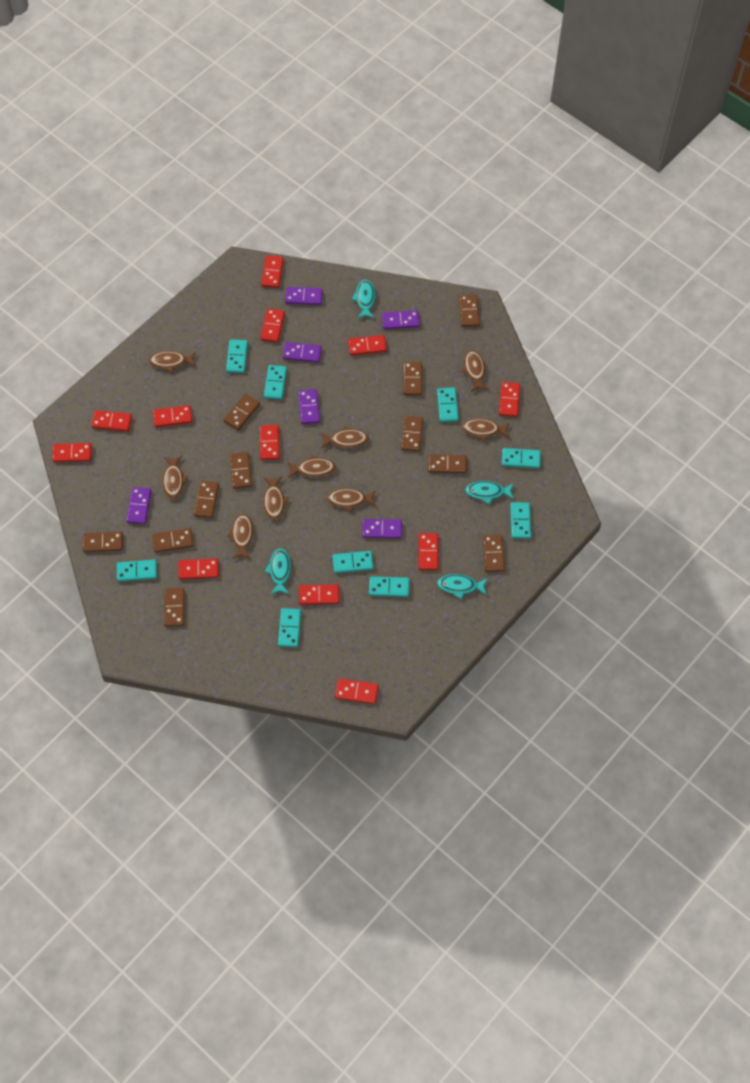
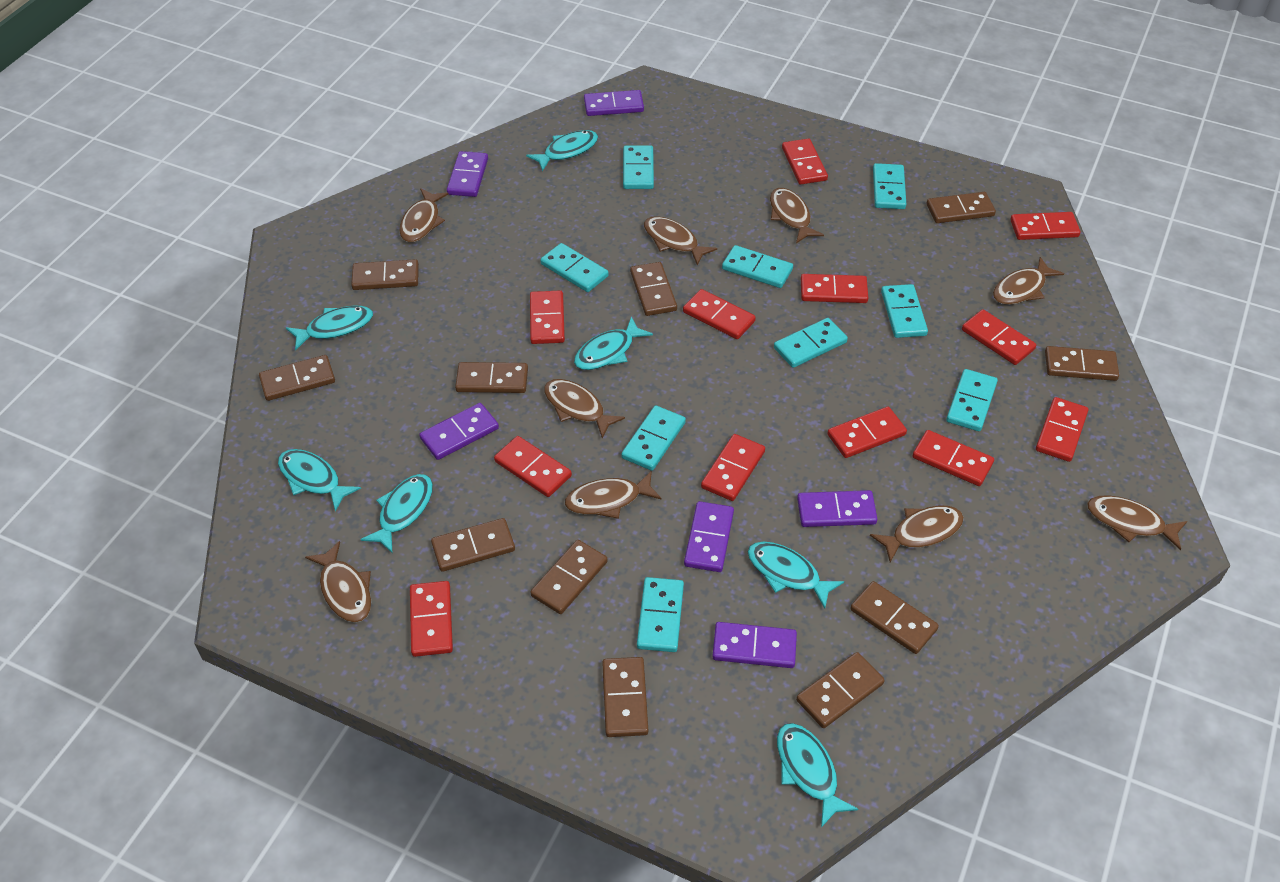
turquoise fish: 4 -> 7

